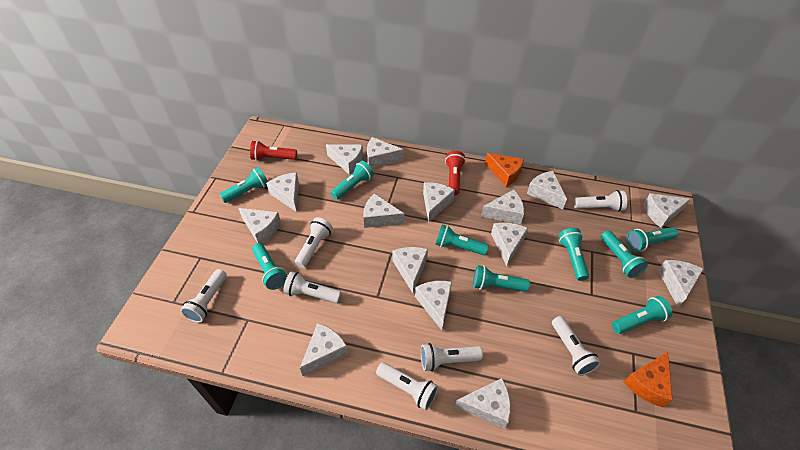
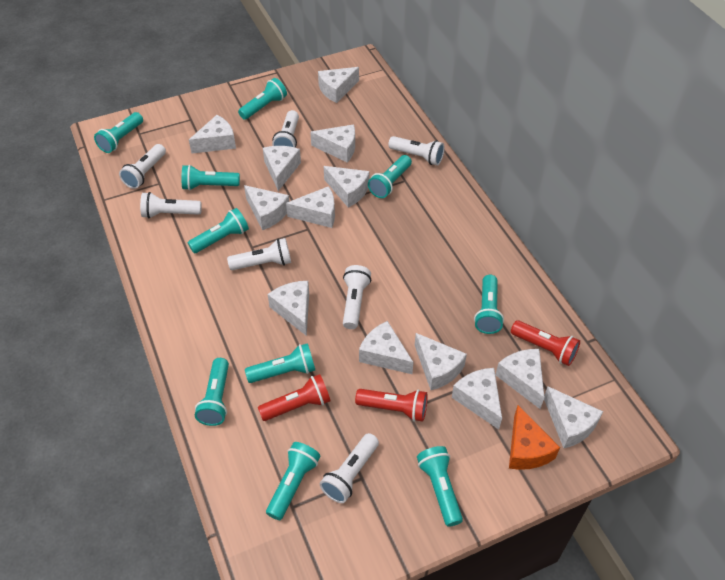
orange cheese: 2 -> 1
red flashlight: 2 -> 3
turquoise flashlight: 9 -> 10
white cheese: 15 -> 13

